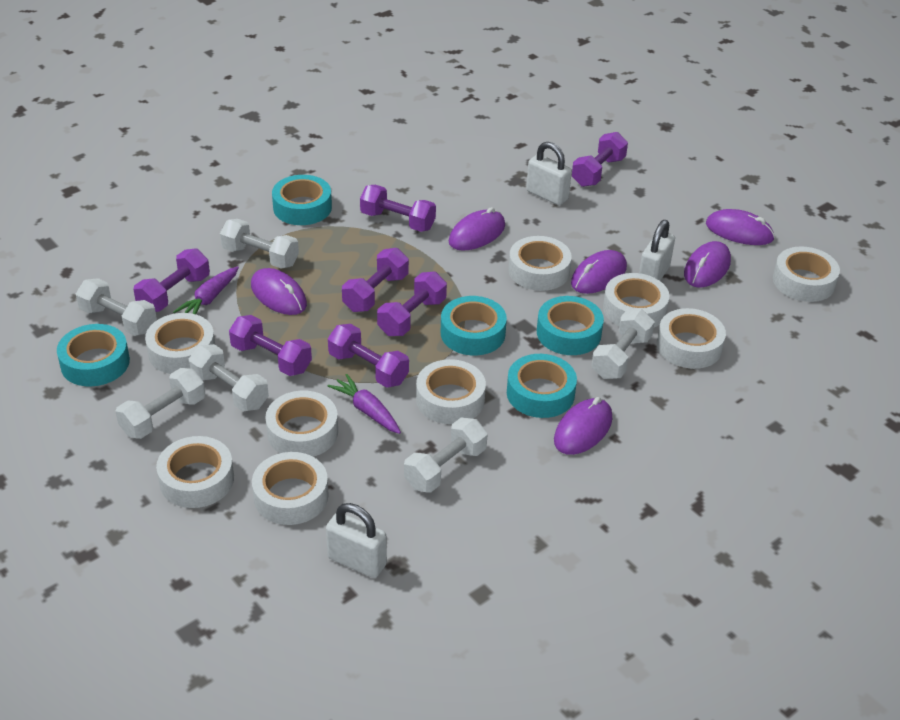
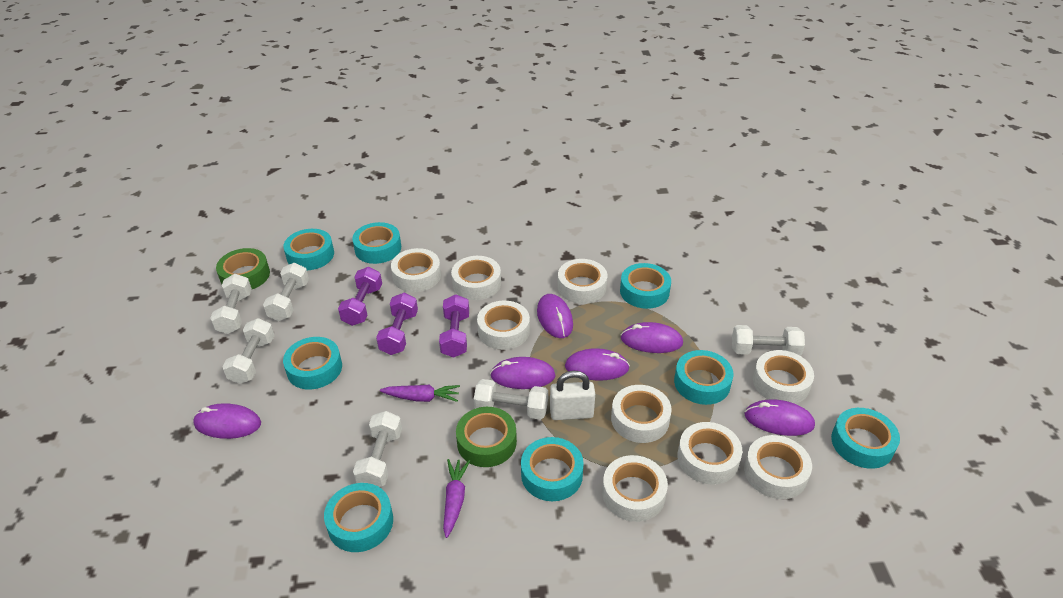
green tape: 0 -> 2
purple dumbbell: 7 -> 3
turquoise tape: 5 -> 8
white padlock: 3 -> 1

